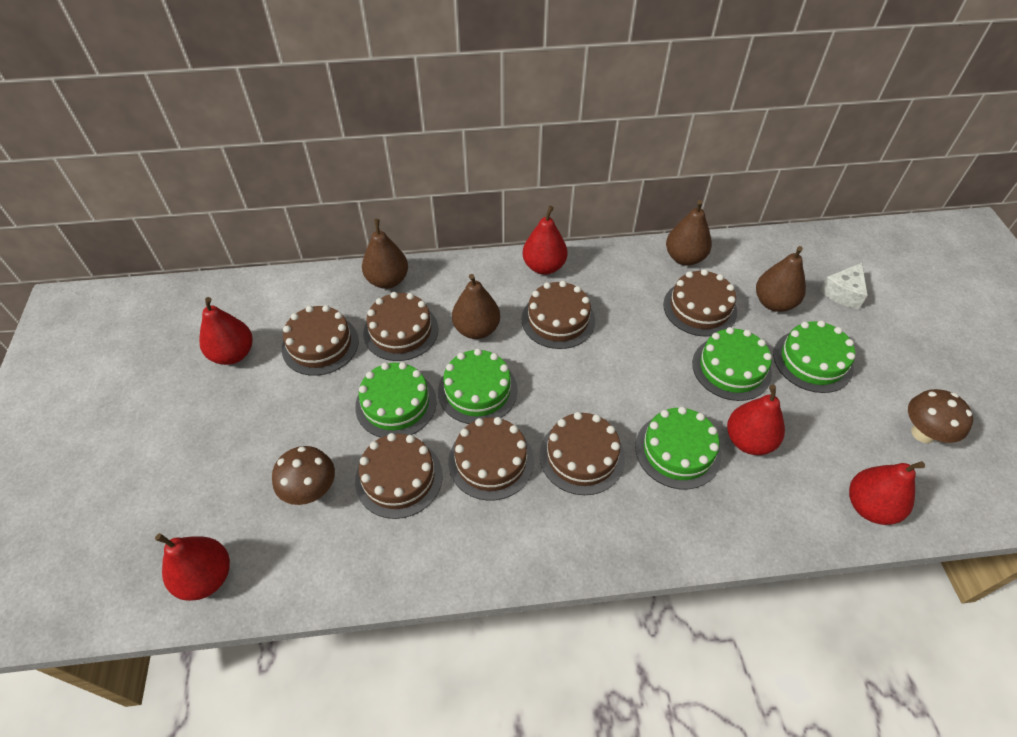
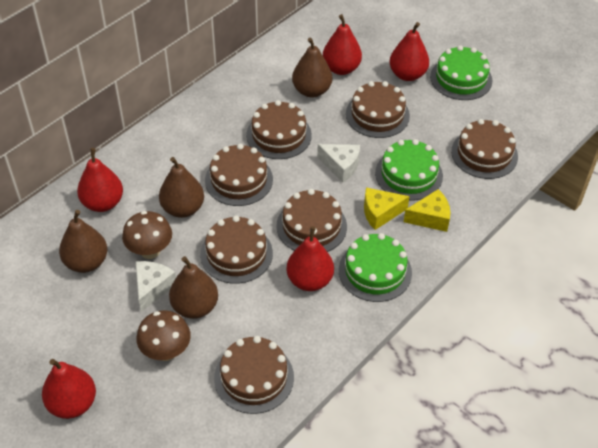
green cake: 5 -> 3
white cheese: 1 -> 2
yellow cheese: 0 -> 2

